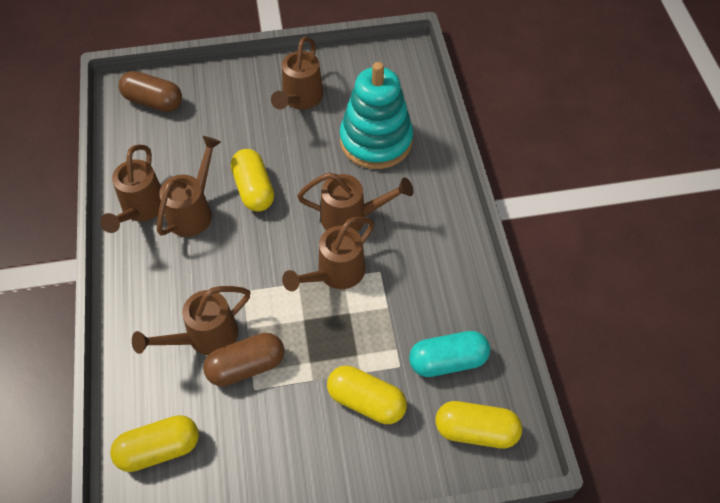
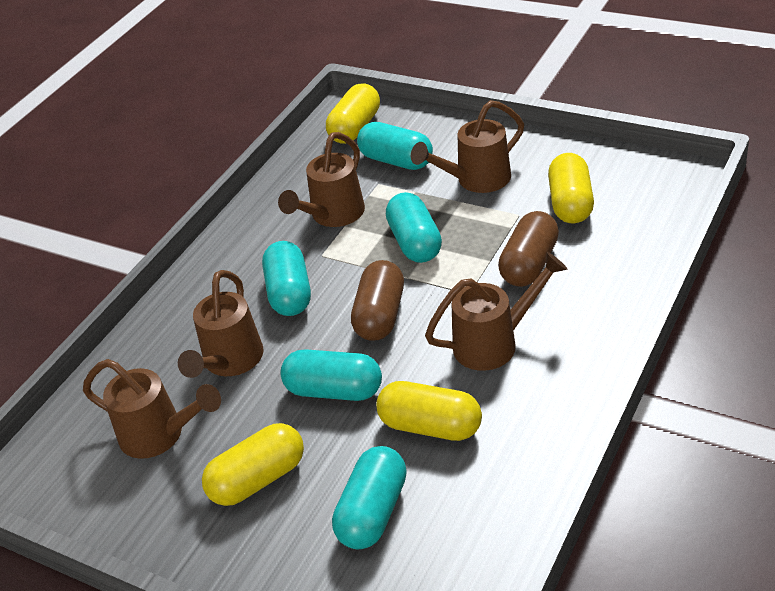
brown watering can: 6 -> 5
turquoise capsule: 1 -> 5
turquoise stacking toy: 1 -> 0

